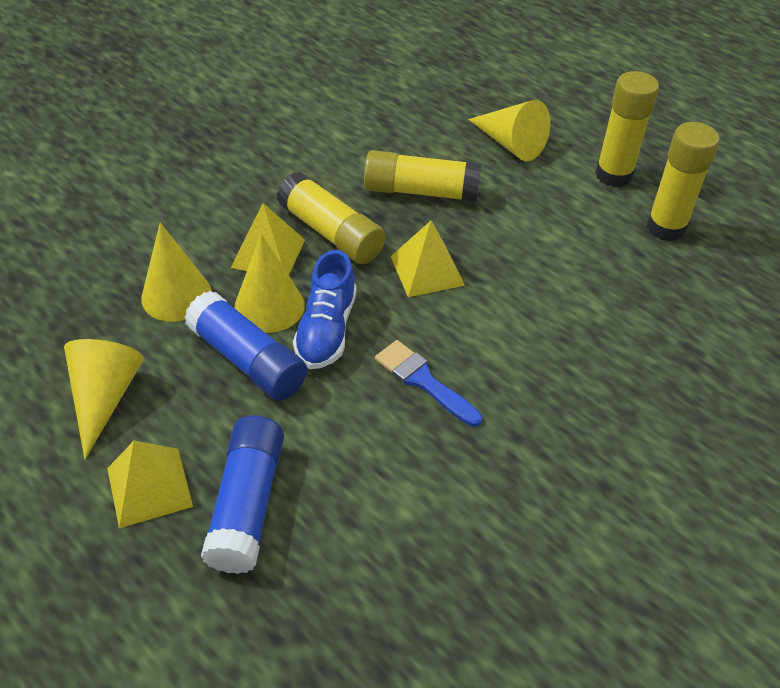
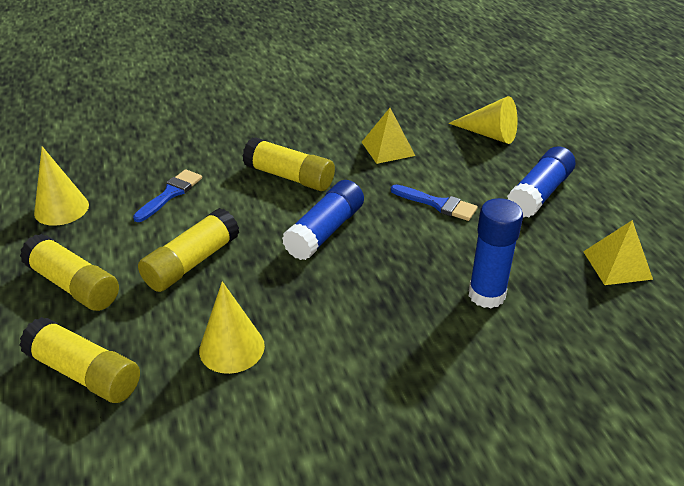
blue brush: 1 -> 2
blue glue stick: 2 -> 3
blue shoe: 1 -> 0
yellow cone: 4 -> 3
yellow pyramid: 3 -> 2

